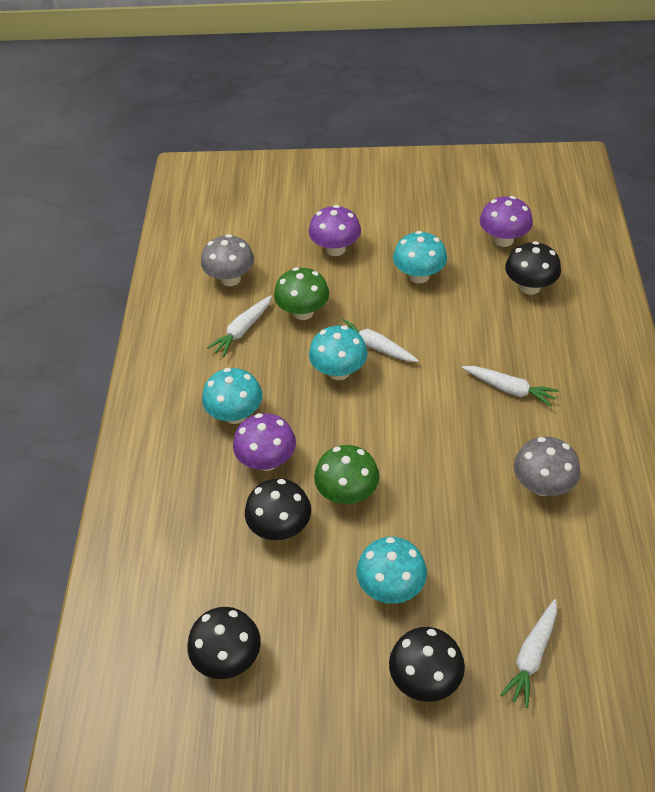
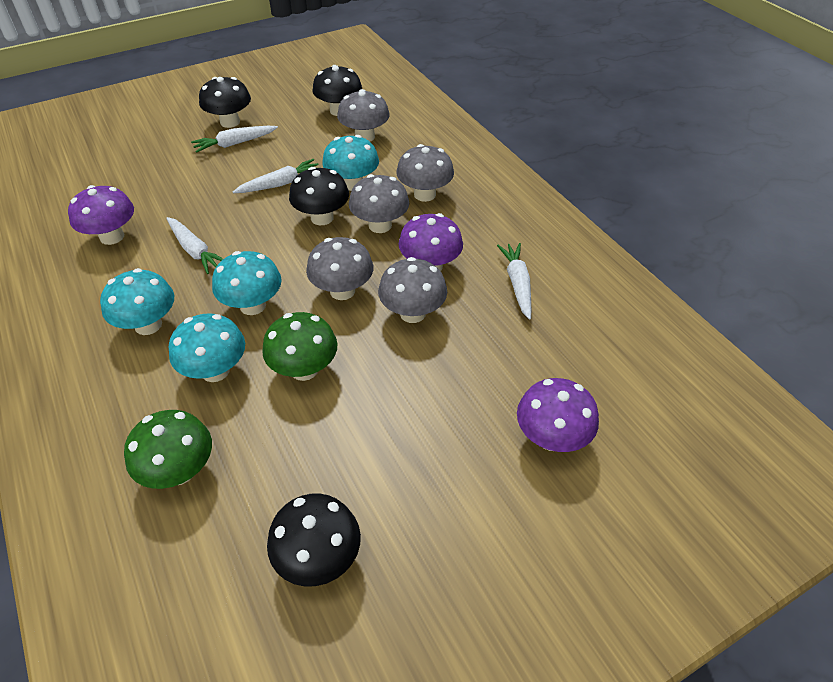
grey mushroom: 2 -> 5

